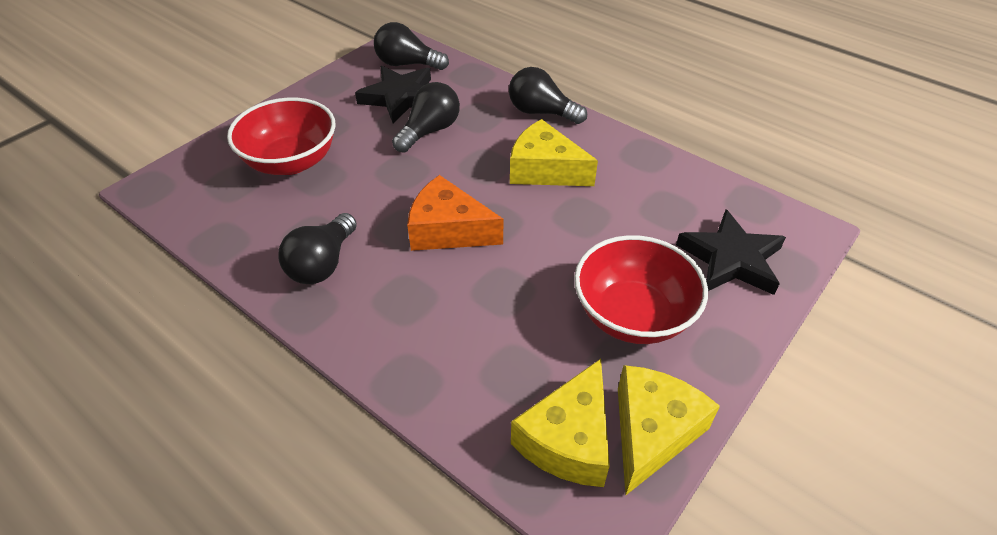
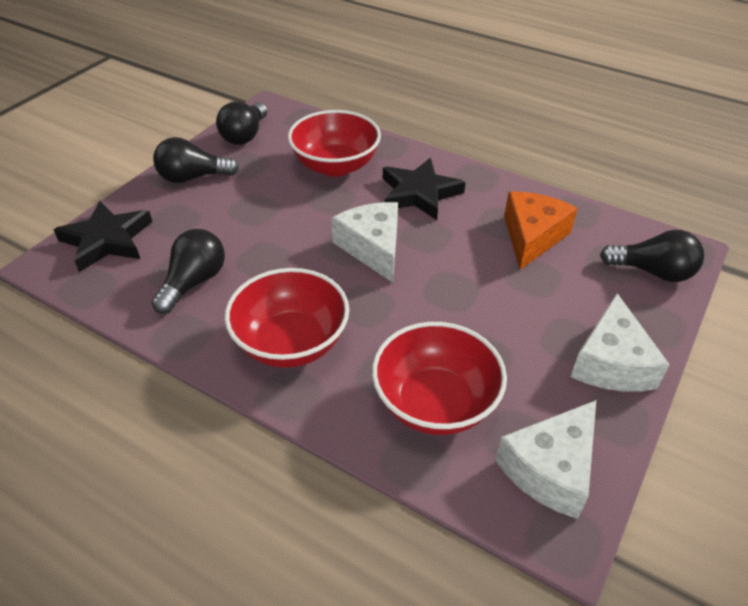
red bowl: 2 -> 3
white cheese: 0 -> 3
yellow cheese: 3 -> 0

